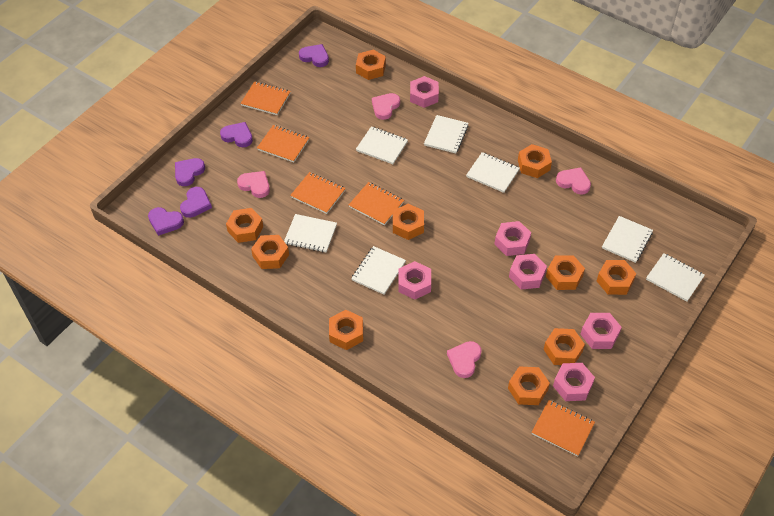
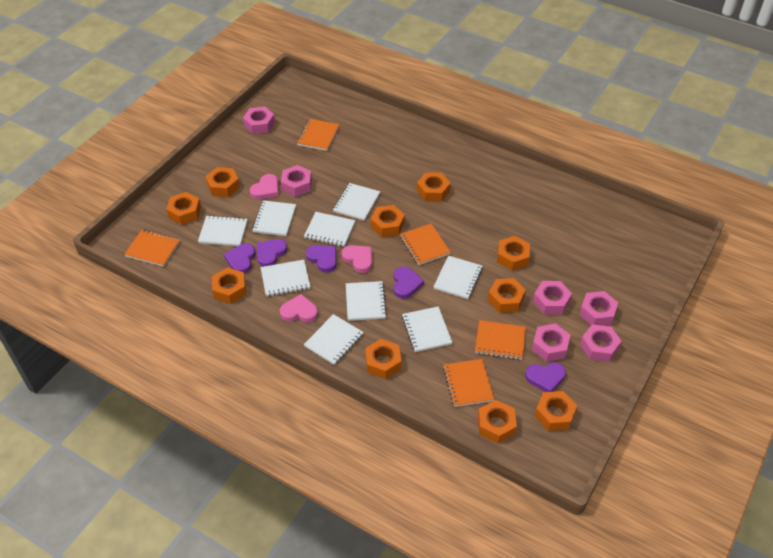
pink heart: 4 -> 3
white notebook: 7 -> 9

